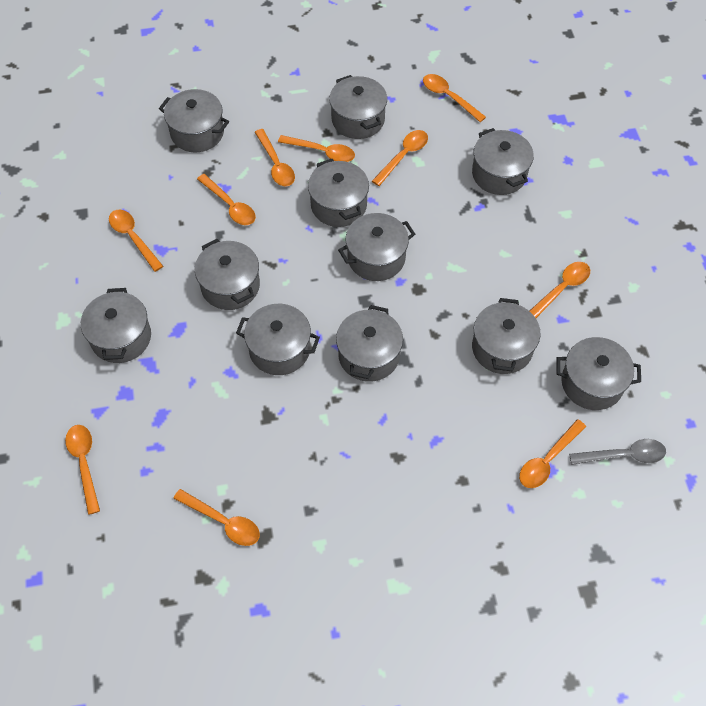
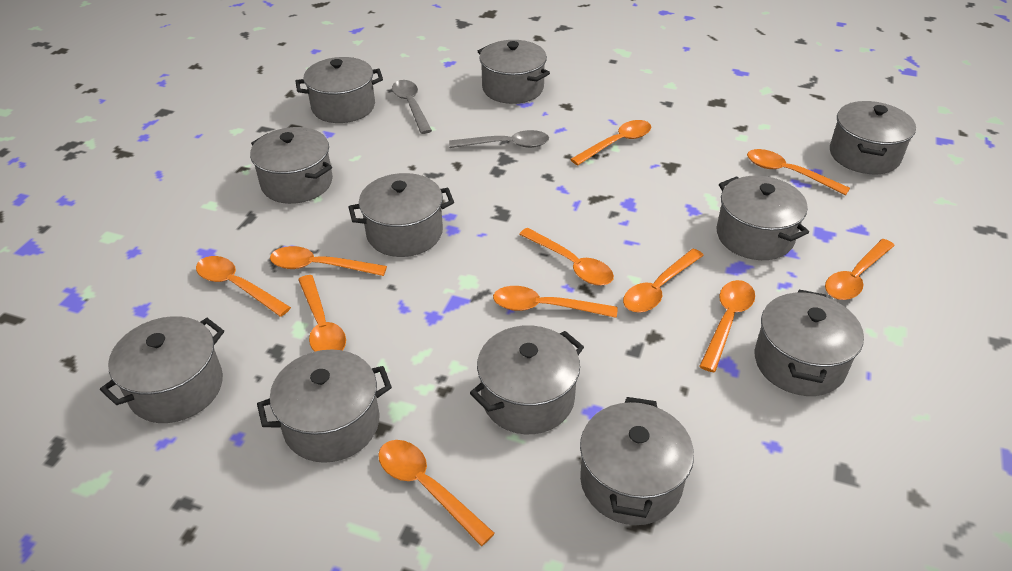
grey spoon: 1 -> 2
orange spoon: 10 -> 11

